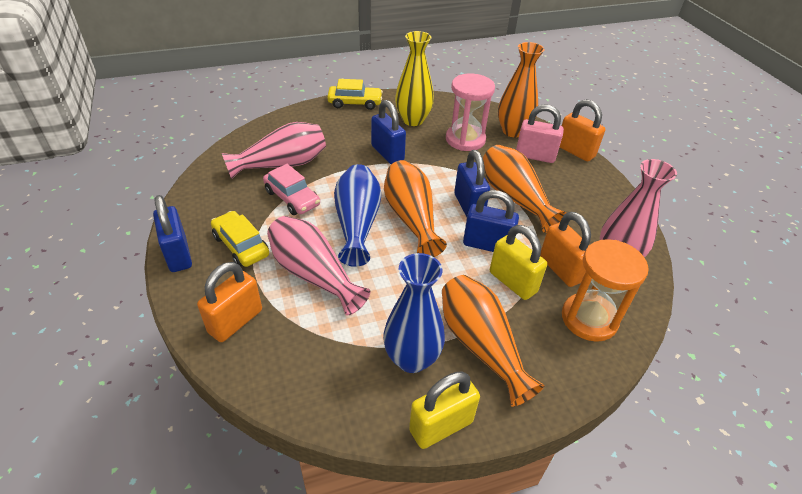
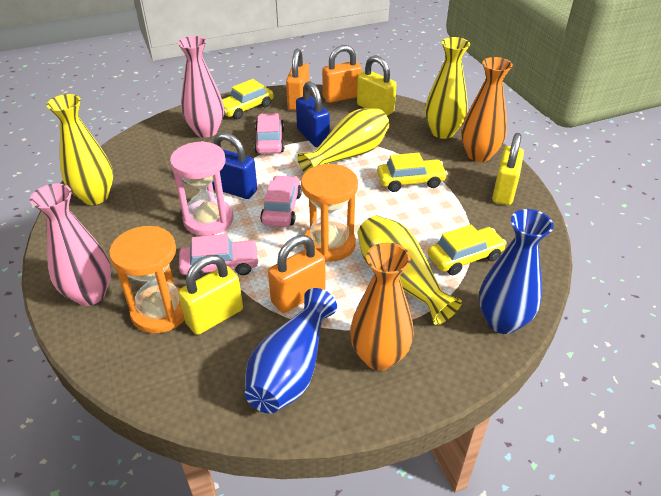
blue padlock: 4 -> 2
orange hourglass: 1 -> 2
orange vase: 4 -> 2
pink car: 1 -> 3
pink padlock: 1 -> 0
pink vase: 3 -> 2
yellow car: 2 -> 3
yellow padlock: 2 -> 3
yellow vase: 1 -> 4

